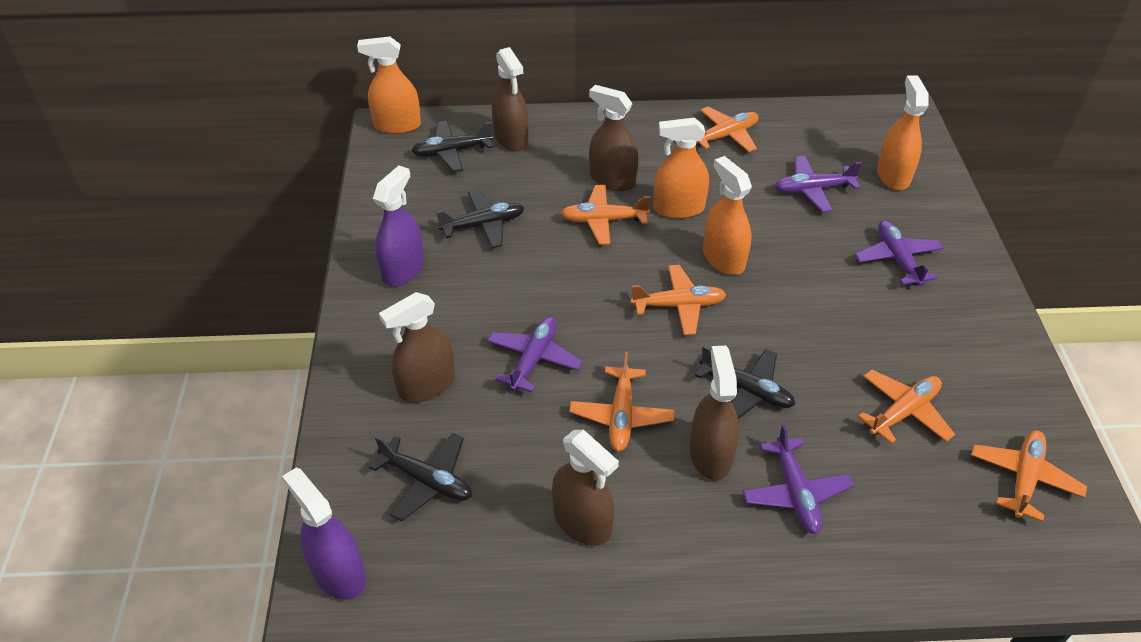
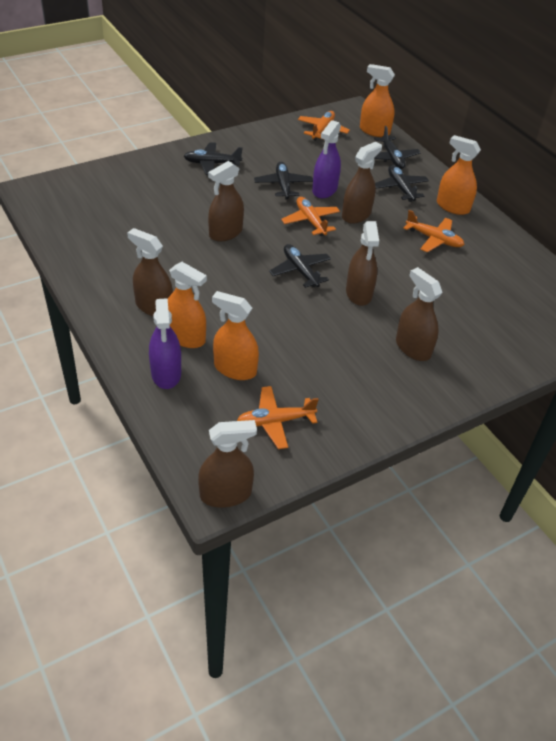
black plane: 4 -> 5
brown spray bottle: 5 -> 6
orange plane: 6 -> 4
purple plane: 4 -> 0

